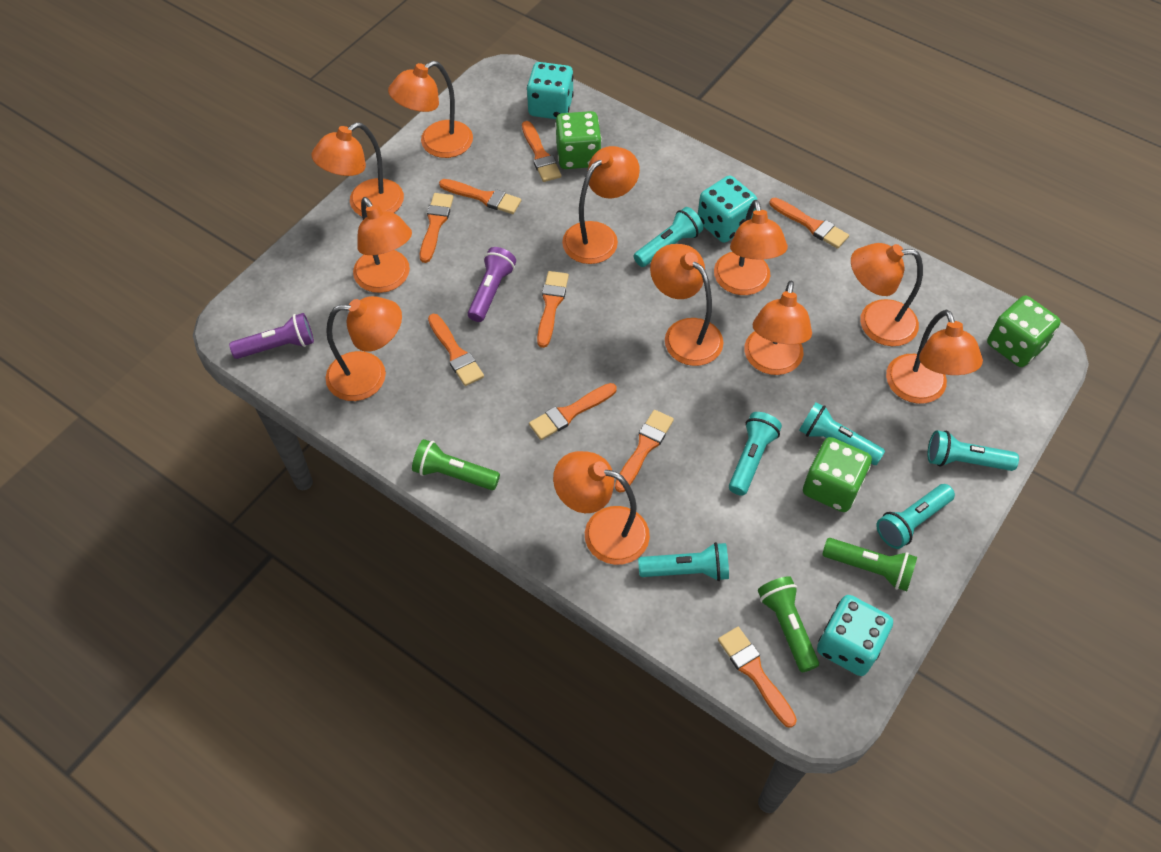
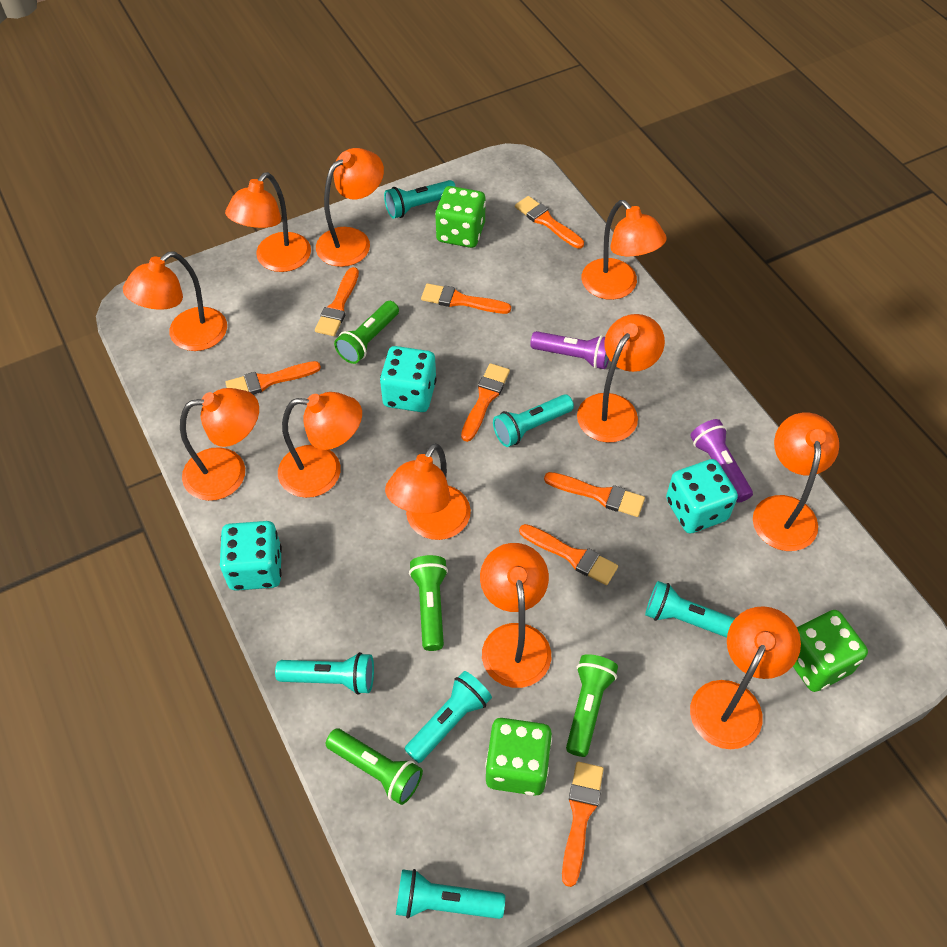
green flashlight: 3 -> 4
orange brush: 9 -> 8

